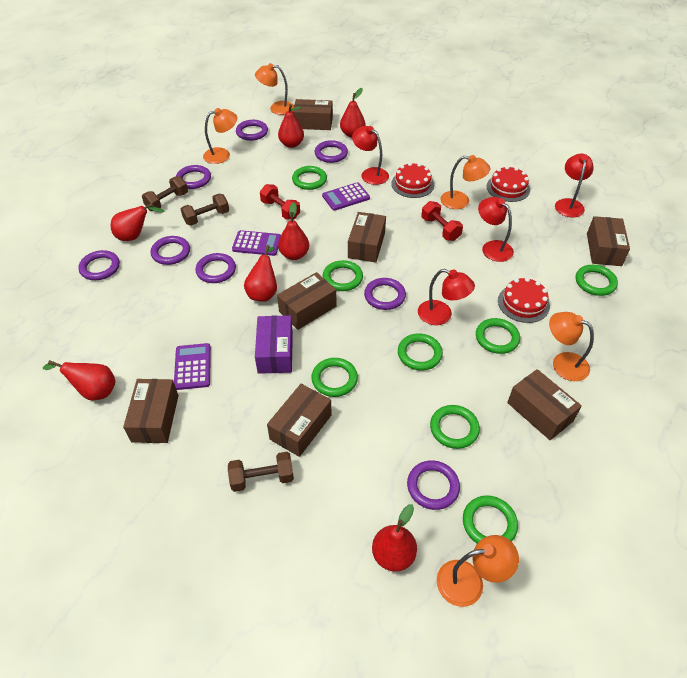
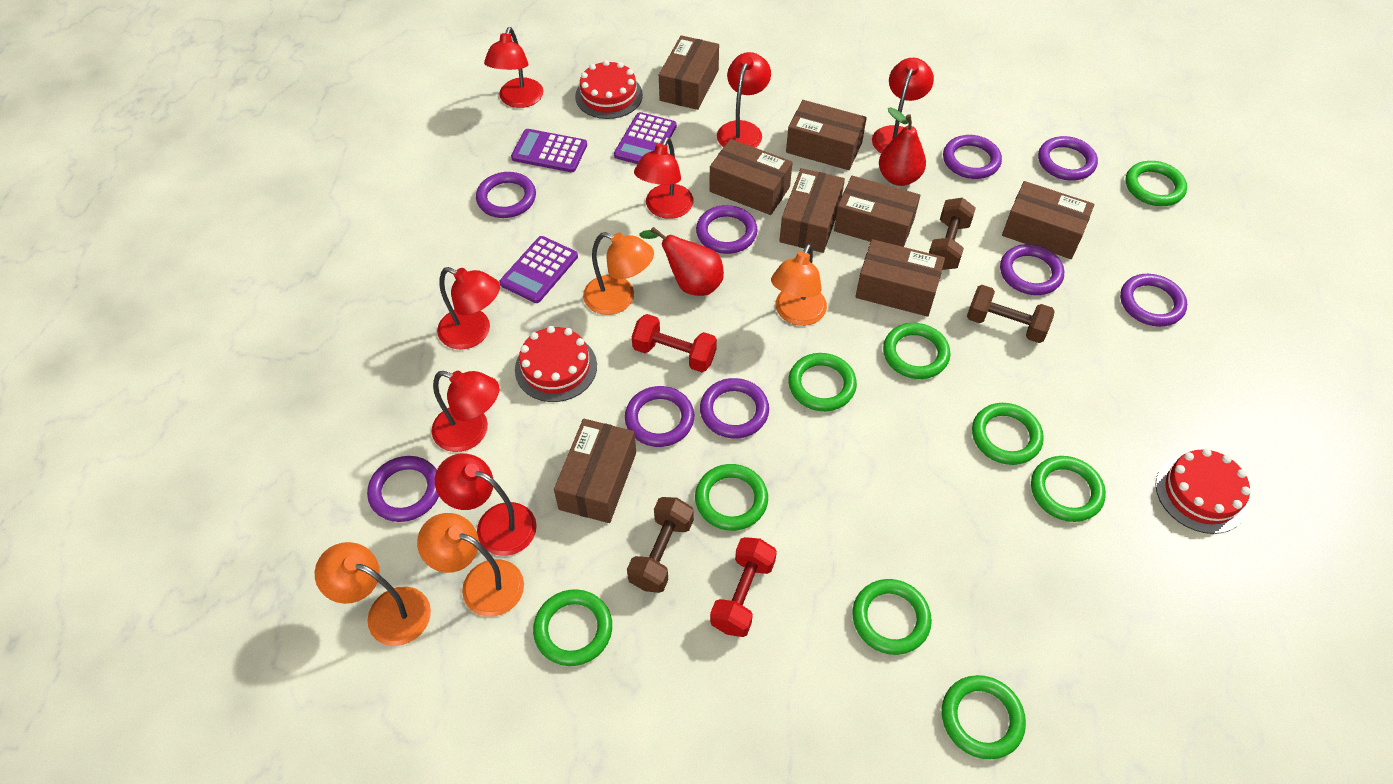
brown box: 7 -> 8
green ring: 8 -> 9
orange lamp: 5 -> 4
purple box: 1 -> 0
purple ring: 8 -> 9
red lamp: 4 -> 7
red pear: 7 -> 2

